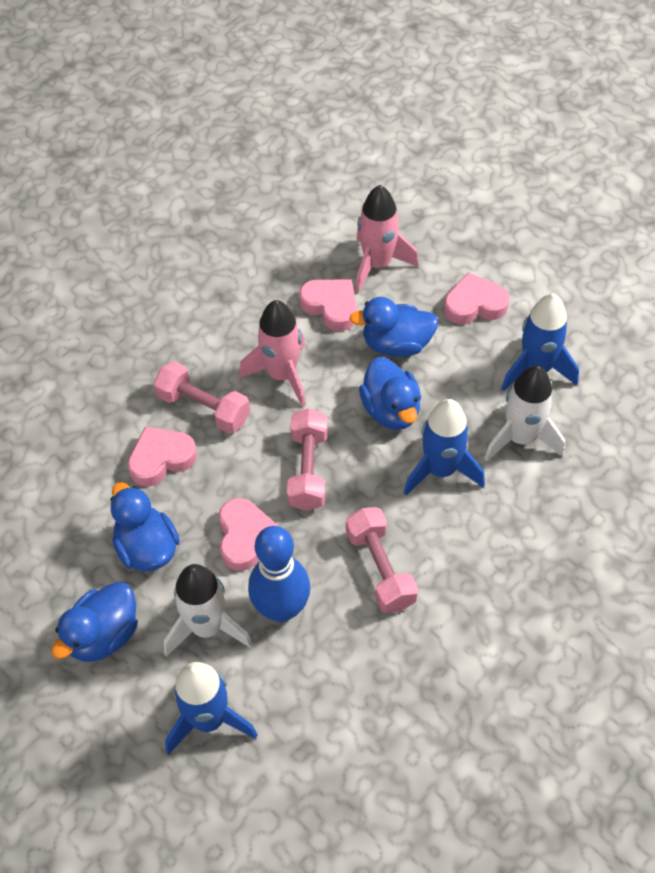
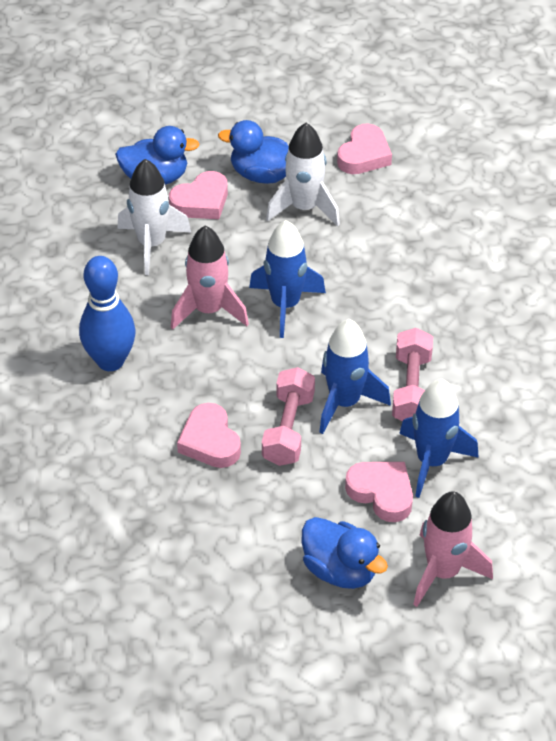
blue duck: 4 -> 3
pink dumbbell: 3 -> 2

